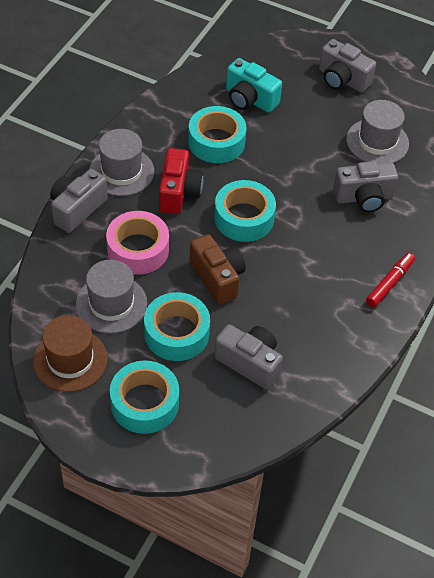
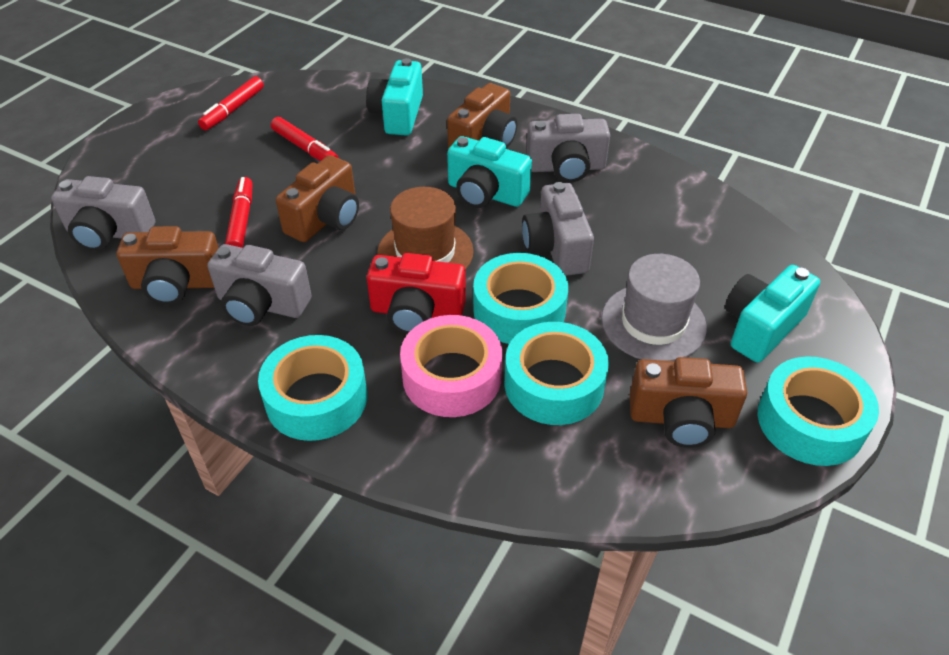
brown camera: 1 -> 4
grey hat: 3 -> 1
red marker: 1 -> 3
turquoise camera: 1 -> 3

